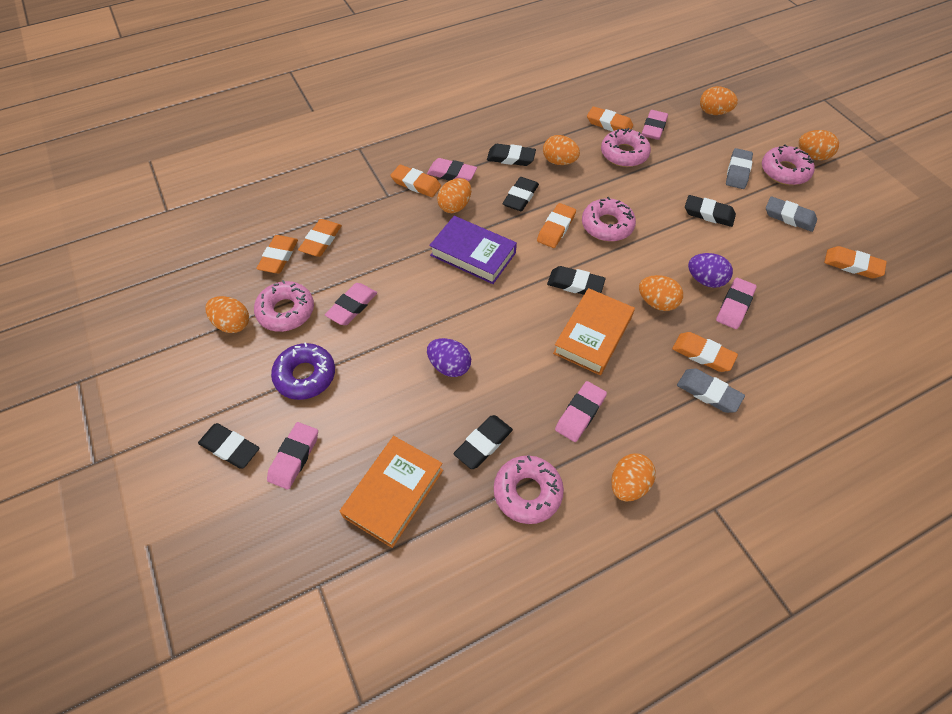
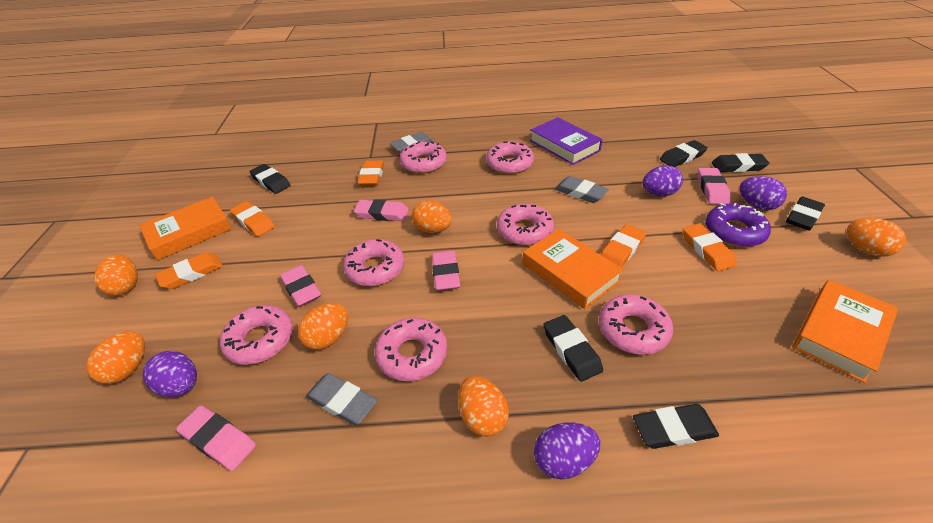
orange book: 2 -> 3
orange egg: 7 -> 6
orange eraser: 7 -> 5
pink donut: 5 -> 7
pink eraser: 6 -> 5
purple egg: 2 -> 4

